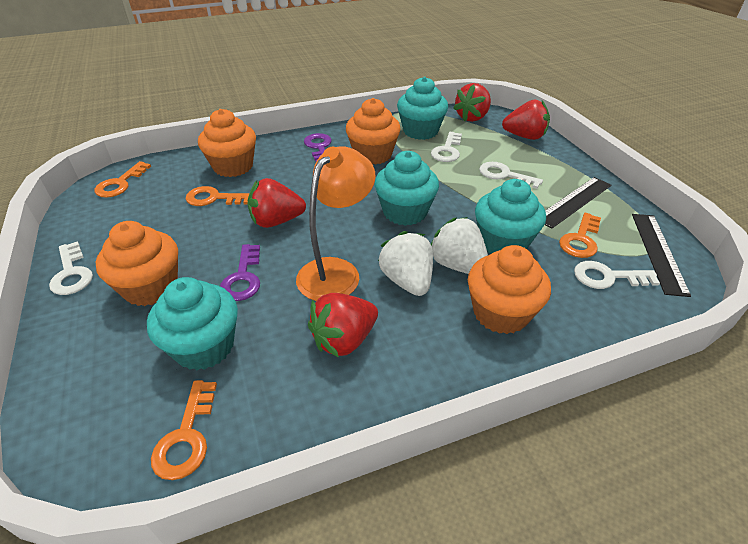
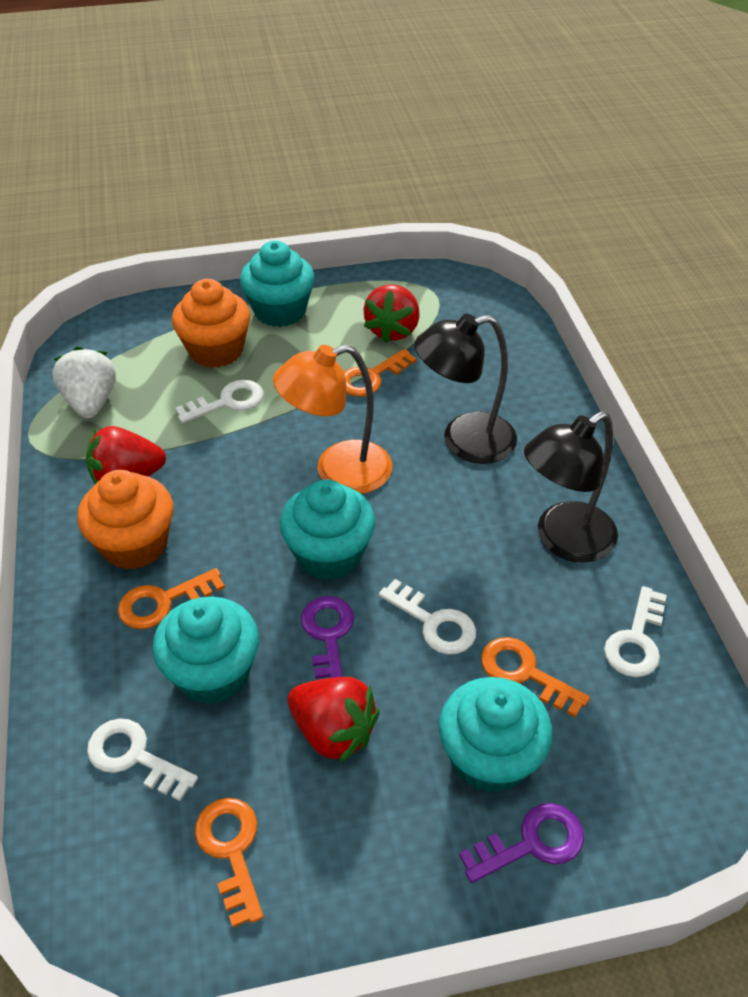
black lamp: 0 -> 2
black ruler: 2 -> 0
orange cupcake: 4 -> 2
red strawberry: 4 -> 3
white strawberry: 2 -> 1

